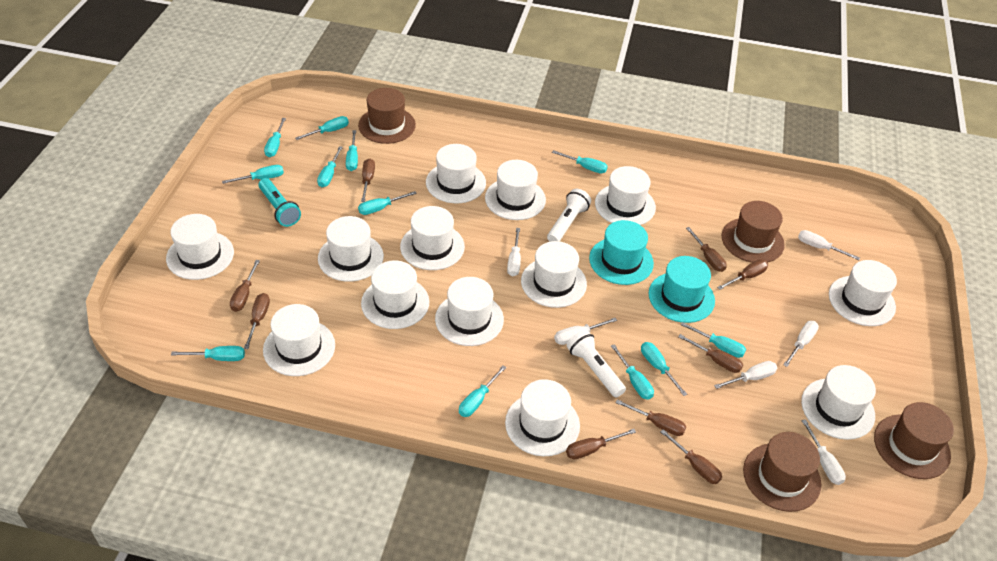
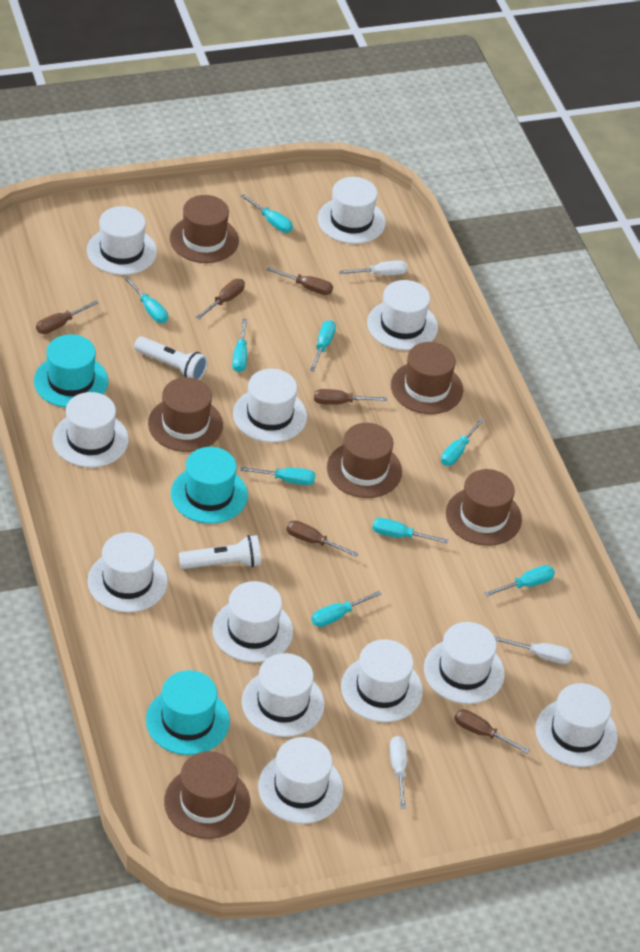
brown hat: 4 -> 6
brown screwdriver: 9 -> 6
turquoise flashlight: 1 -> 0
turquoise hat: 2 -> 3
turquoise screwdriver: 12 -> 9
white hat: 13 -> 12
white screwdriver: 6 -> 3

